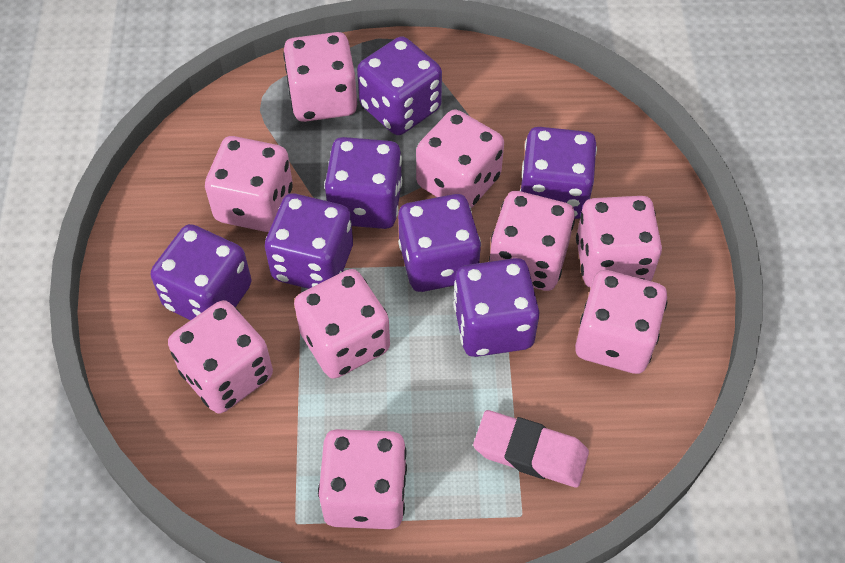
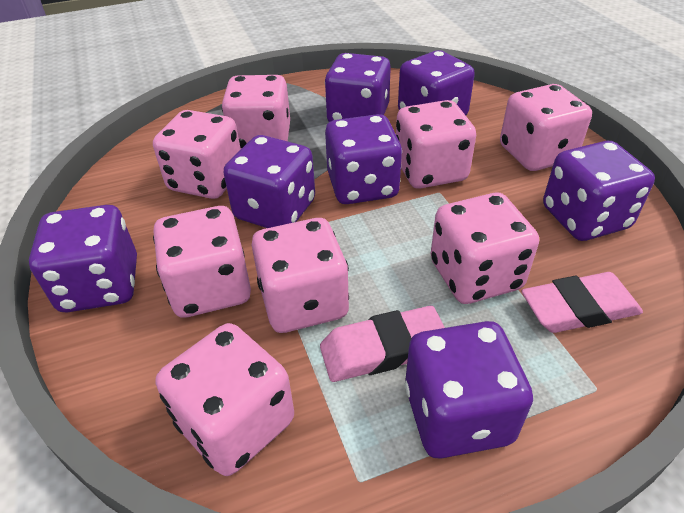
pink dice: 9 -> 8
pink eraser: 1 -> 2

